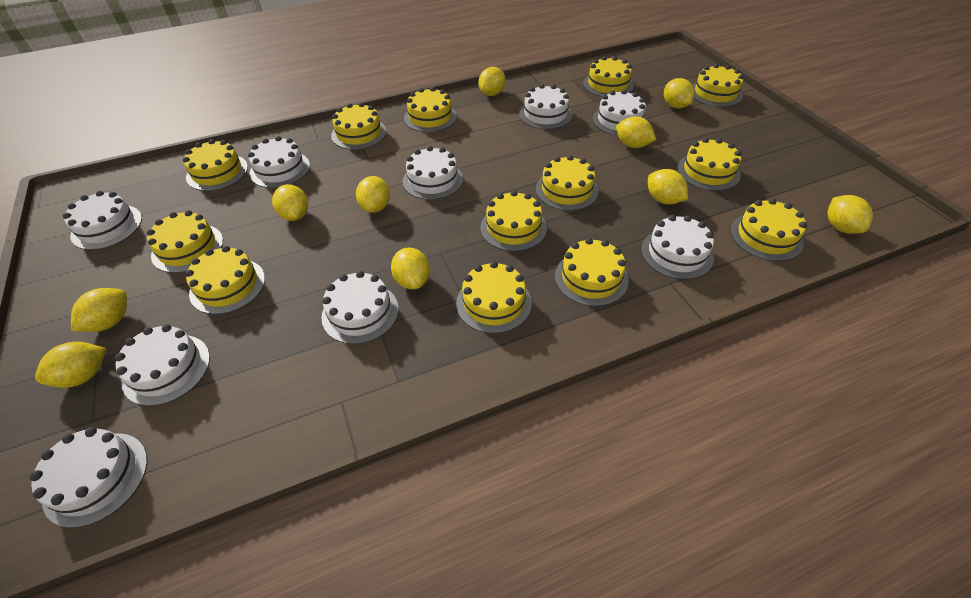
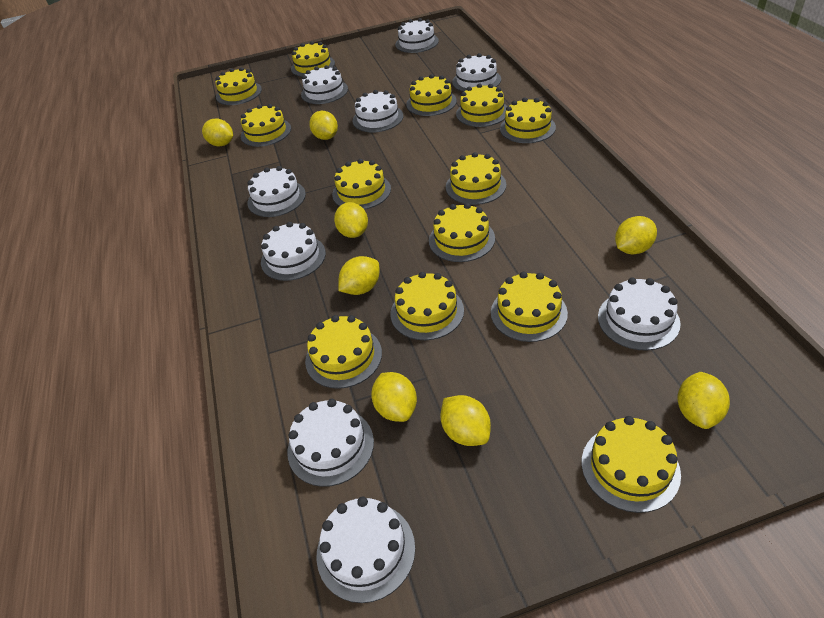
yellow lemon: 10 -> 8

